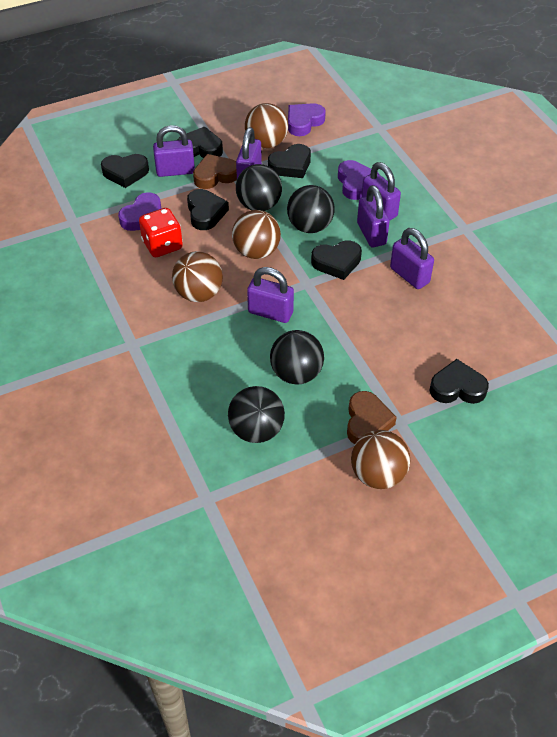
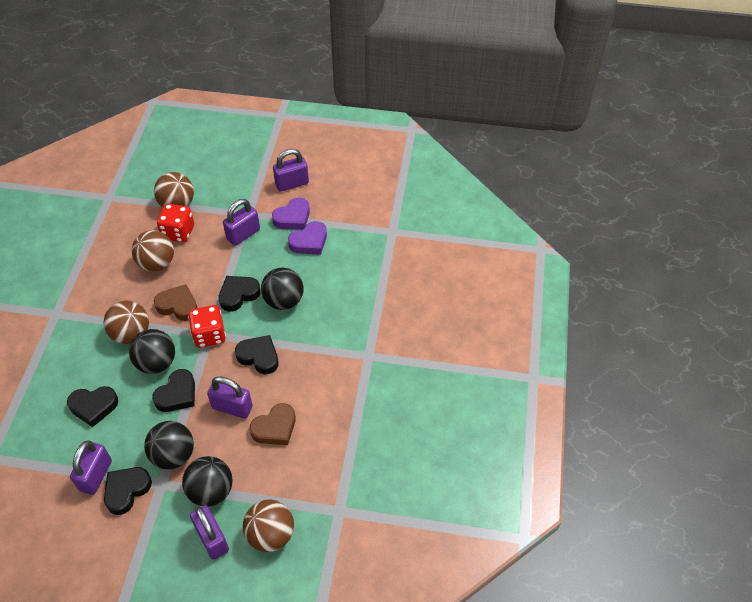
black heart: 6 -> 5
purple heart: 3 -> 2
purple padlock: 6 -> 5
red dice: 1 -> 2

